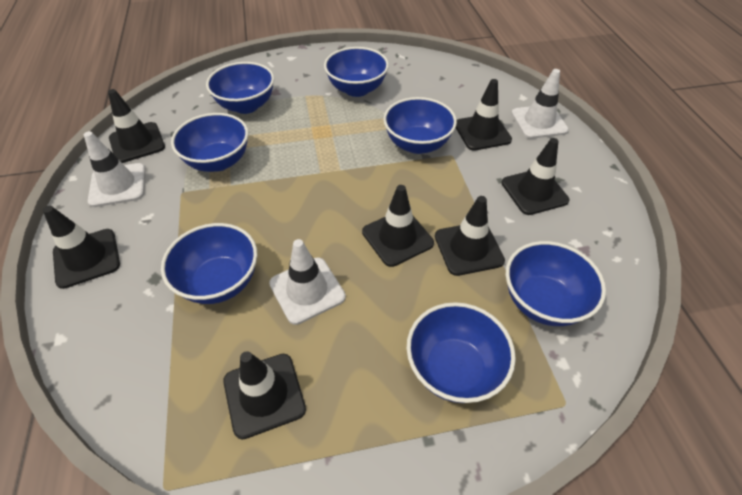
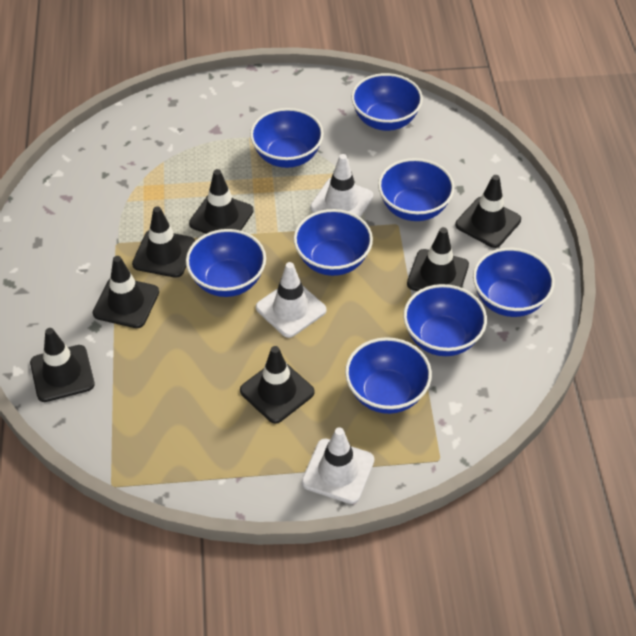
blue bowl: 7 -> 8

